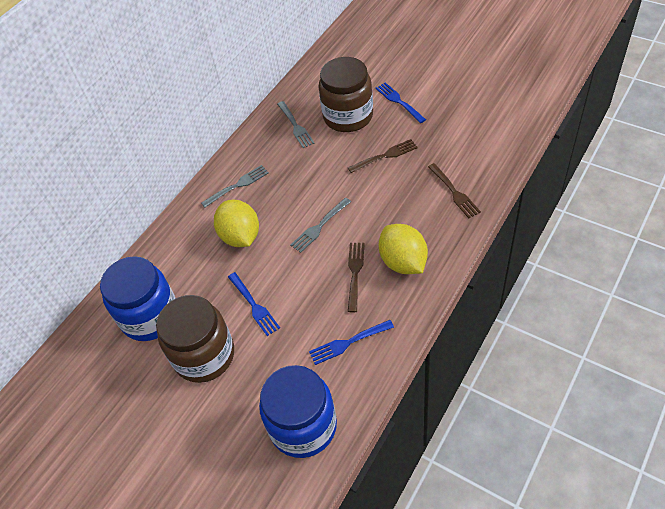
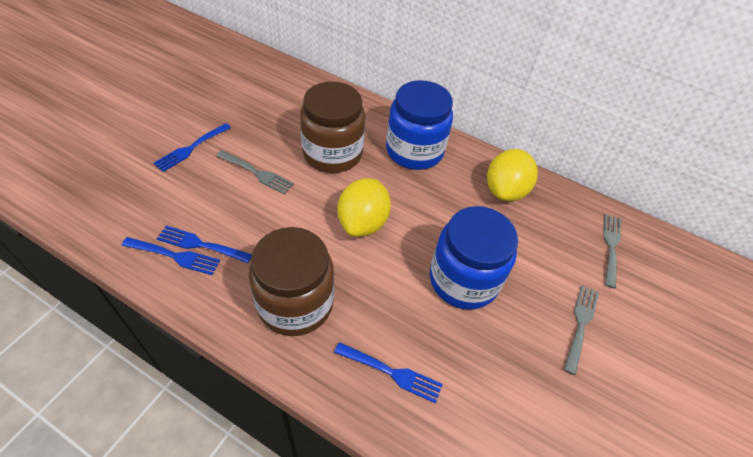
blue fork: 3 -> 4
brown fork: 3 -> 0

